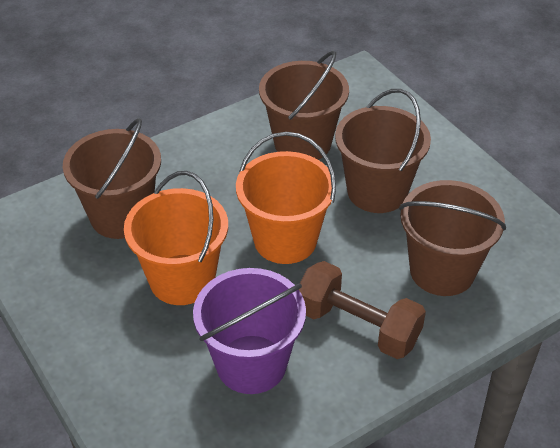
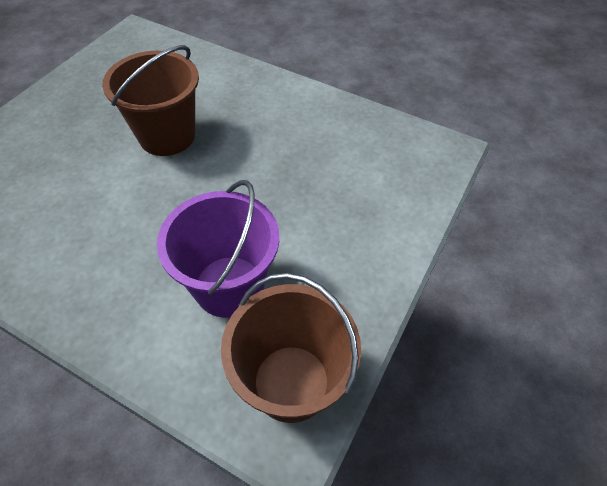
brown bucket: 4 -> 2
brown dumbbell: 1 -> 0
orange bucket: 2 -> 0

